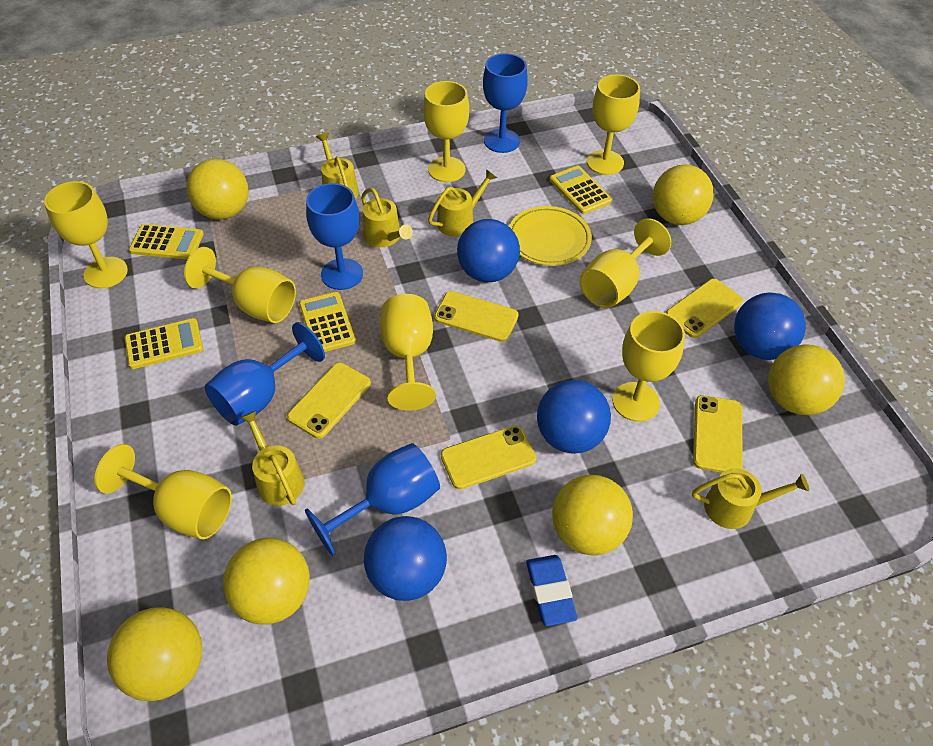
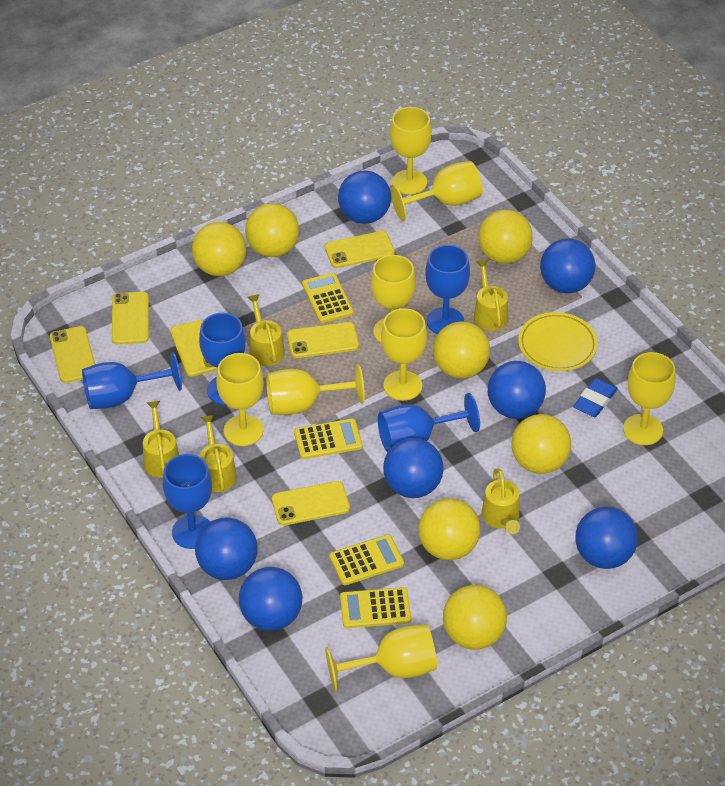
blue ball: 4 -> 7
blue goblet: 4 -> 5
yellow ball: 6 -> 7
yellow phone: 5 -> 6

